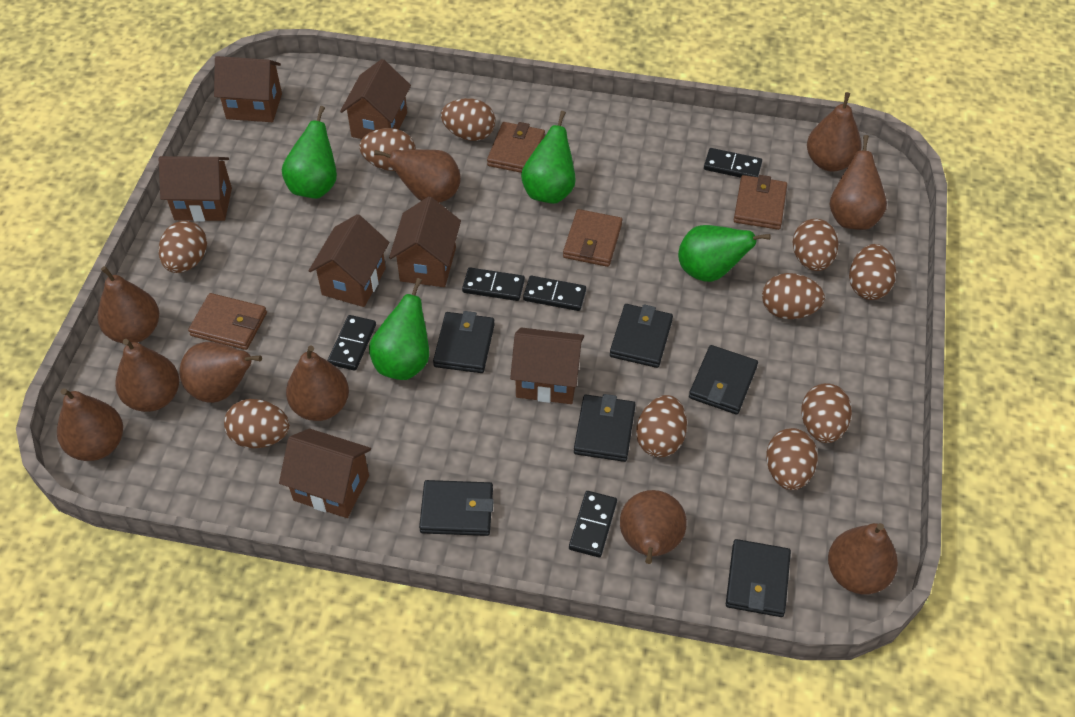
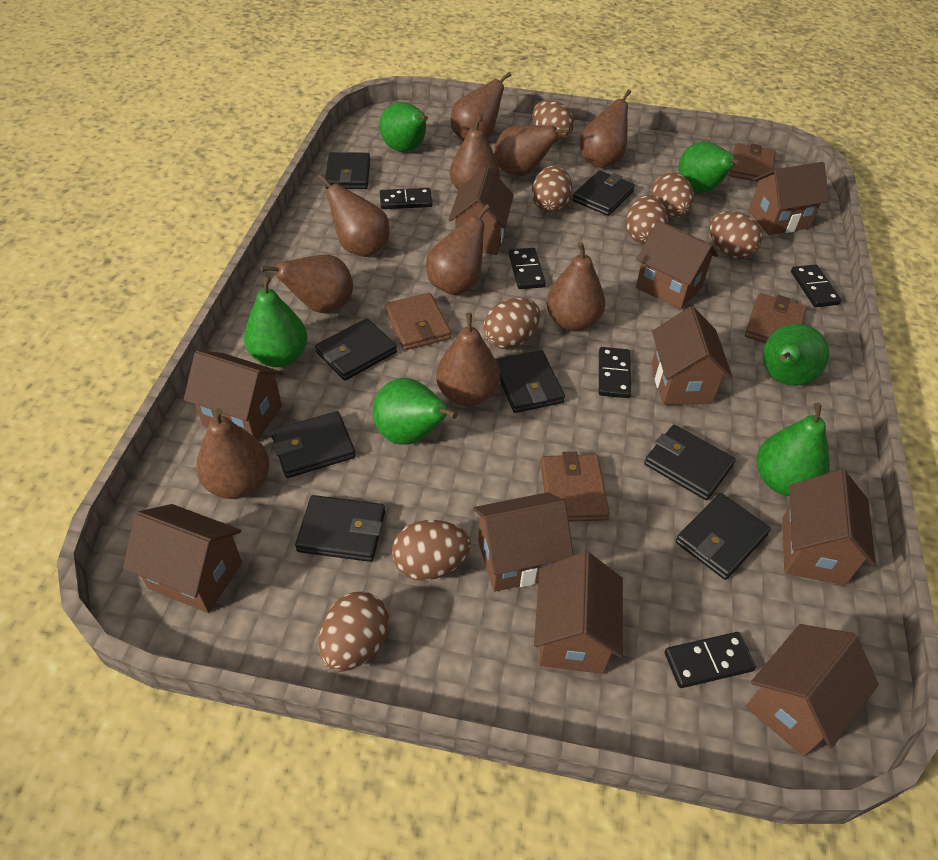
black wallet: 6 -> 8
brown egg: 10 -> 8
brown house: 7 -> 10
green pear: 4 -> 6

